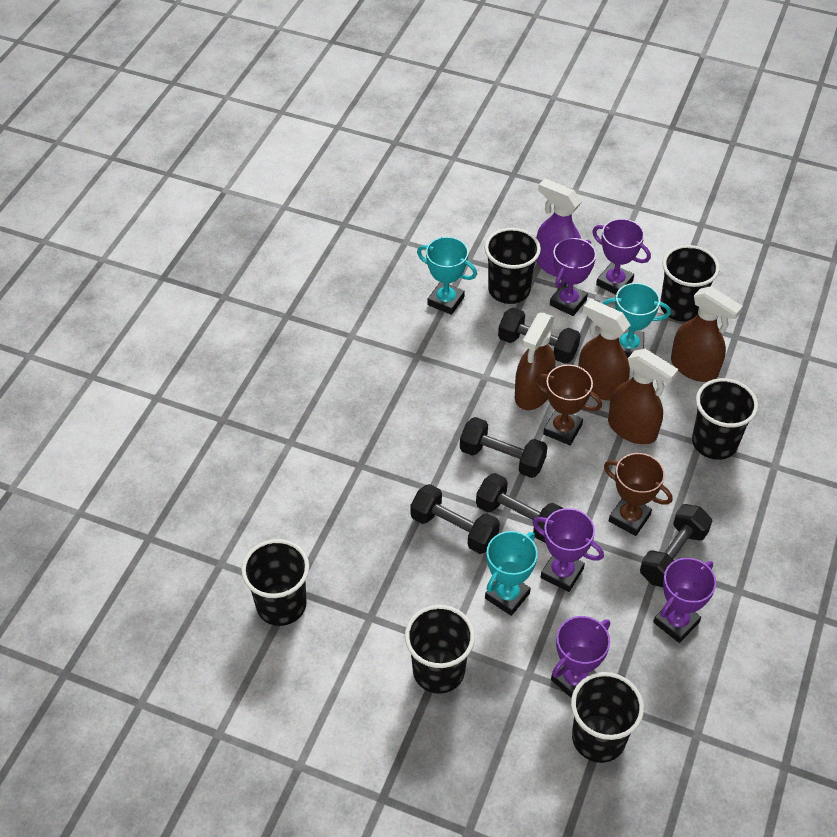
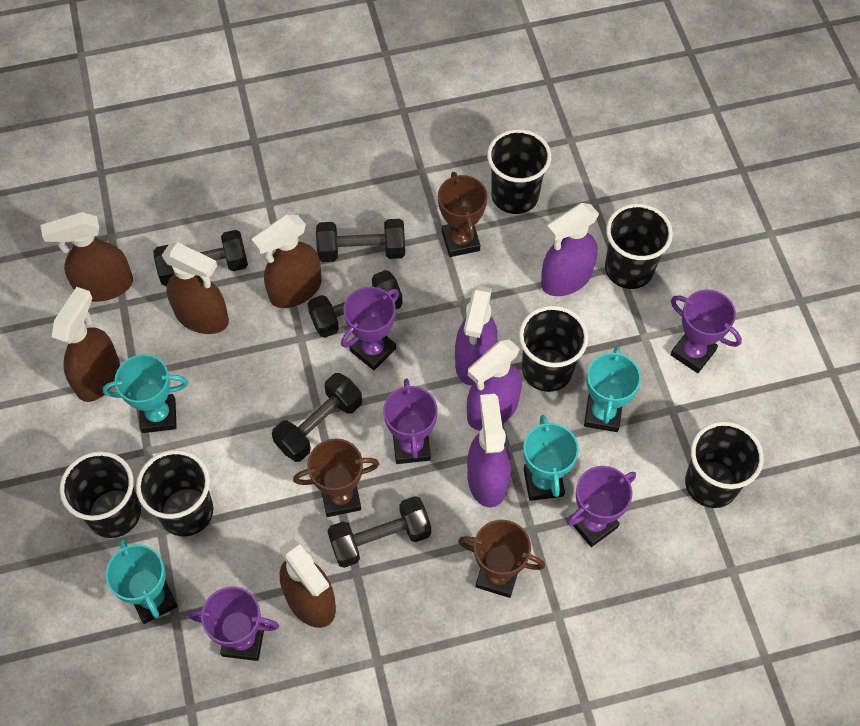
brown spray bottle: 4 -> 5
brown trophy: 2 -> 3
purple spray bottle: 1 -> 4
turquoise trophy: 3 -> 4

